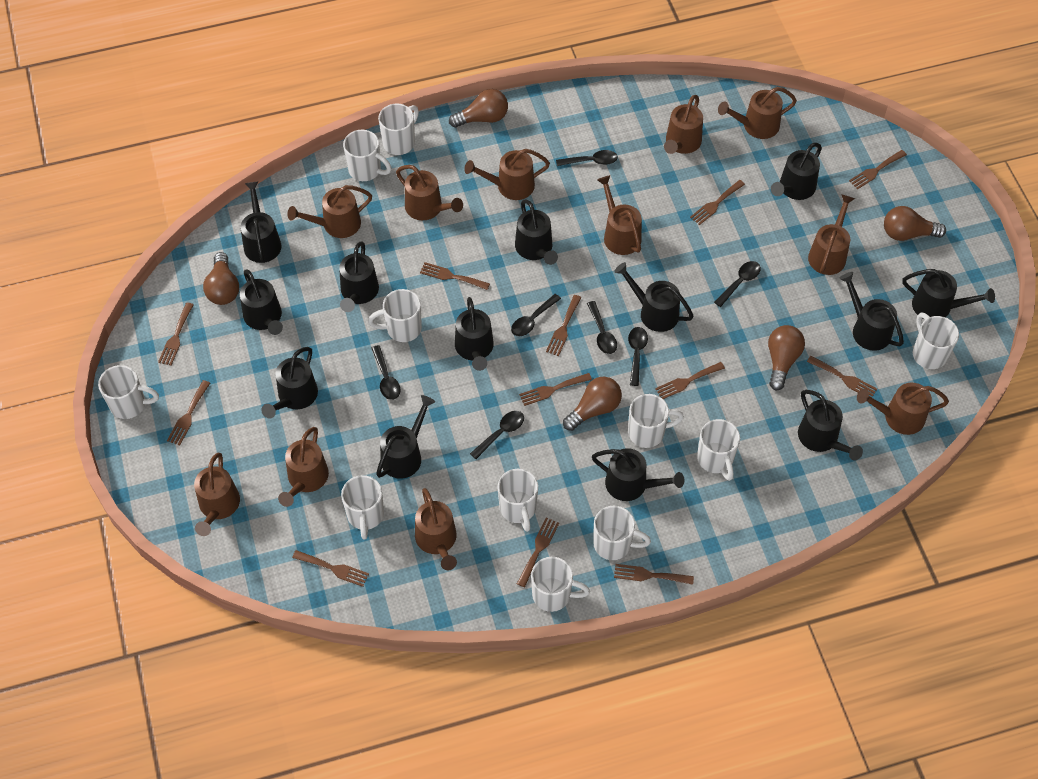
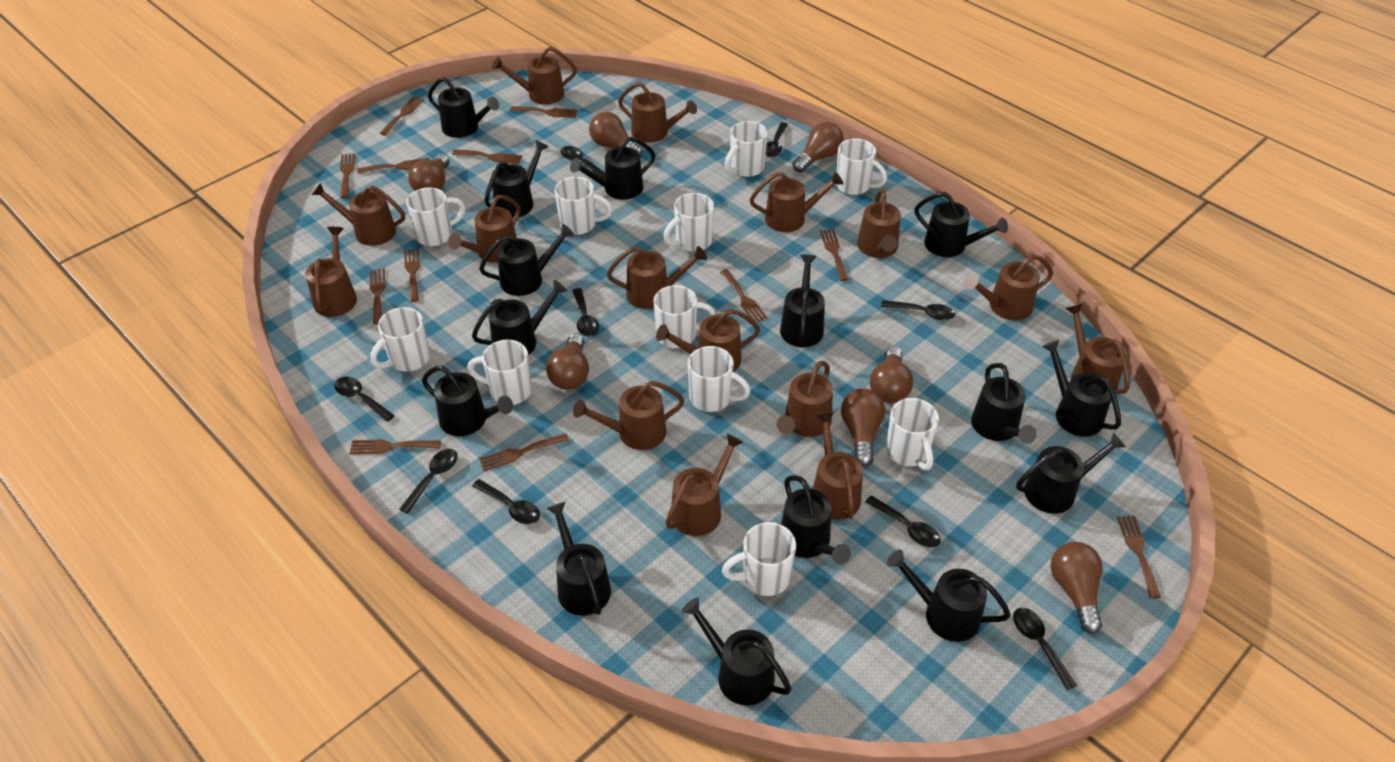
black spoon: 7 -> 9
black watering can: 13 -> 15
brown light bulb: 5 -> 7
brown watering can: 11 -> 15

